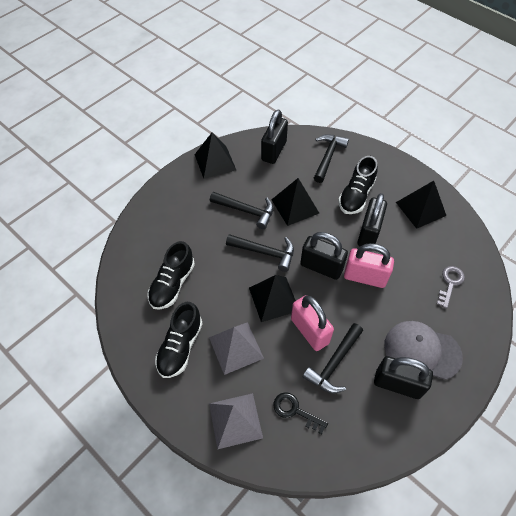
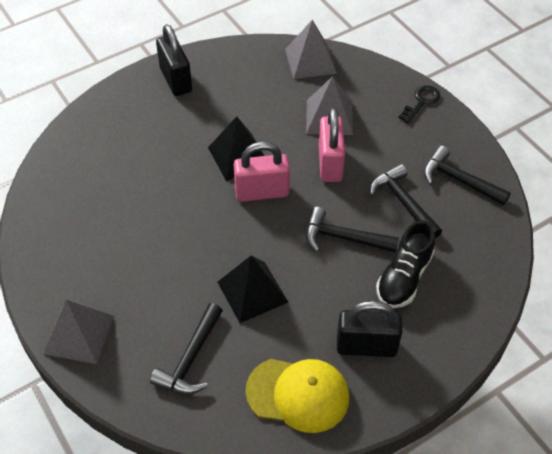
black padlock: 4 -> 2
black pyramid: 4 -> 2
black shoe: 3 -> 1
grey cap: 1 -> 0
grey key: 1 -> 0
grey pyramid: 2 -> 3
yellow cap: 0 -> 1

